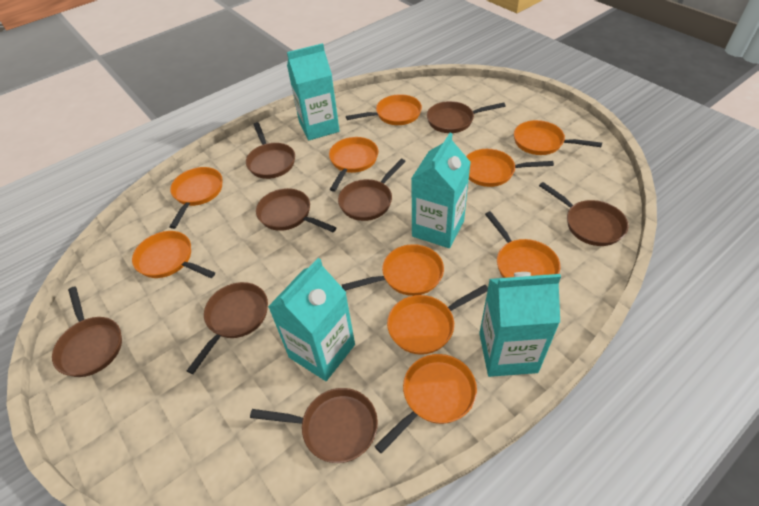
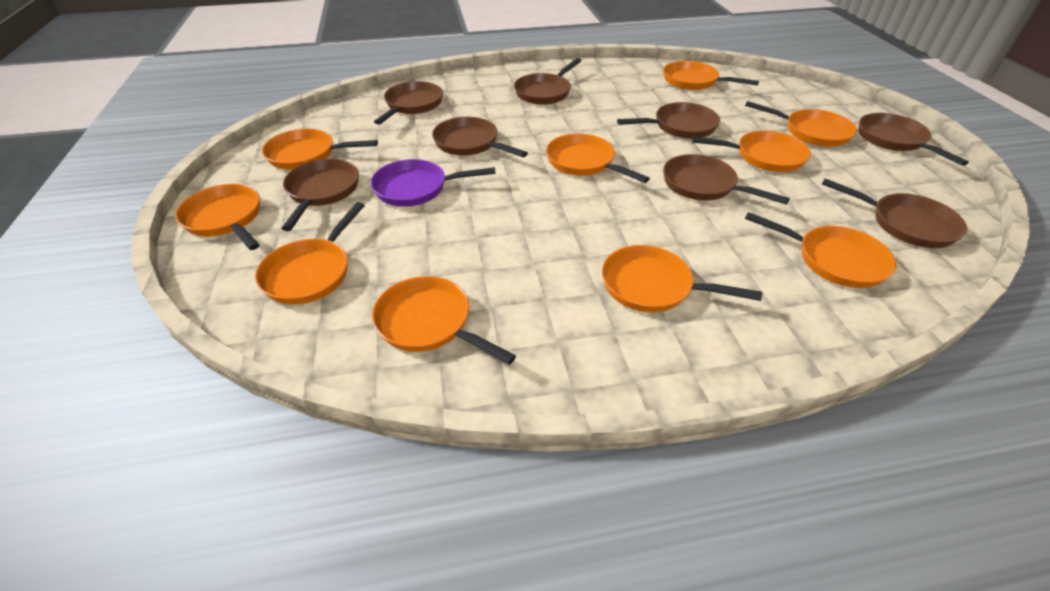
purple pan: 0 -> 1
turquoise carton: 4 -> 0

